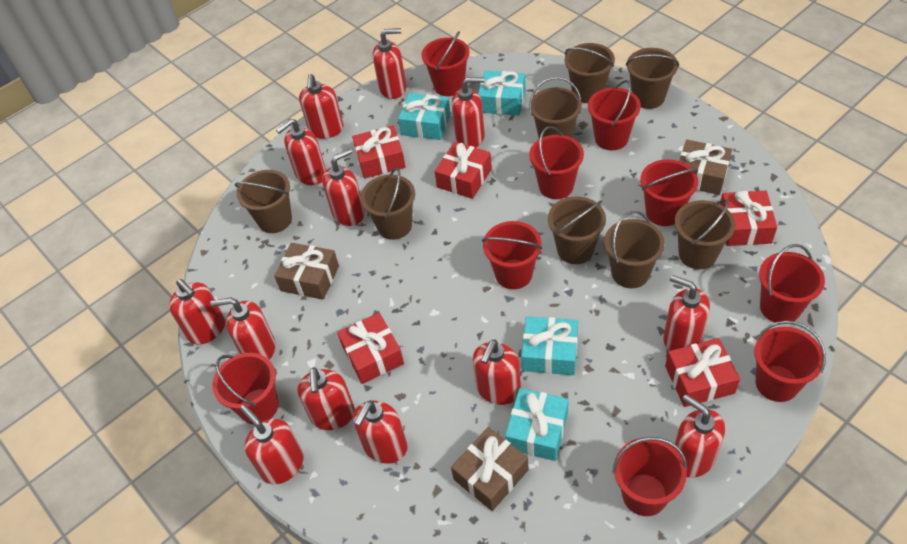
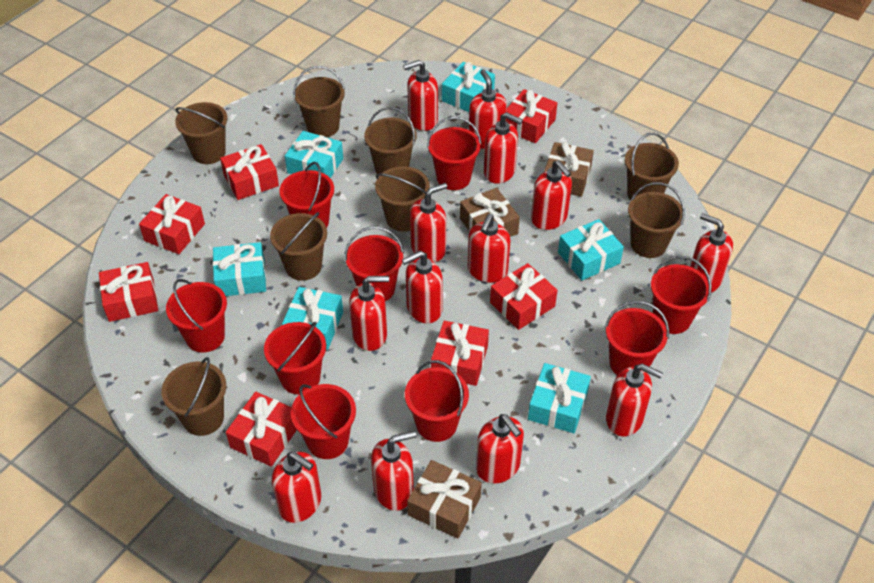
red gift: 5 -> 7
turquoise gift: 4 -> 6

